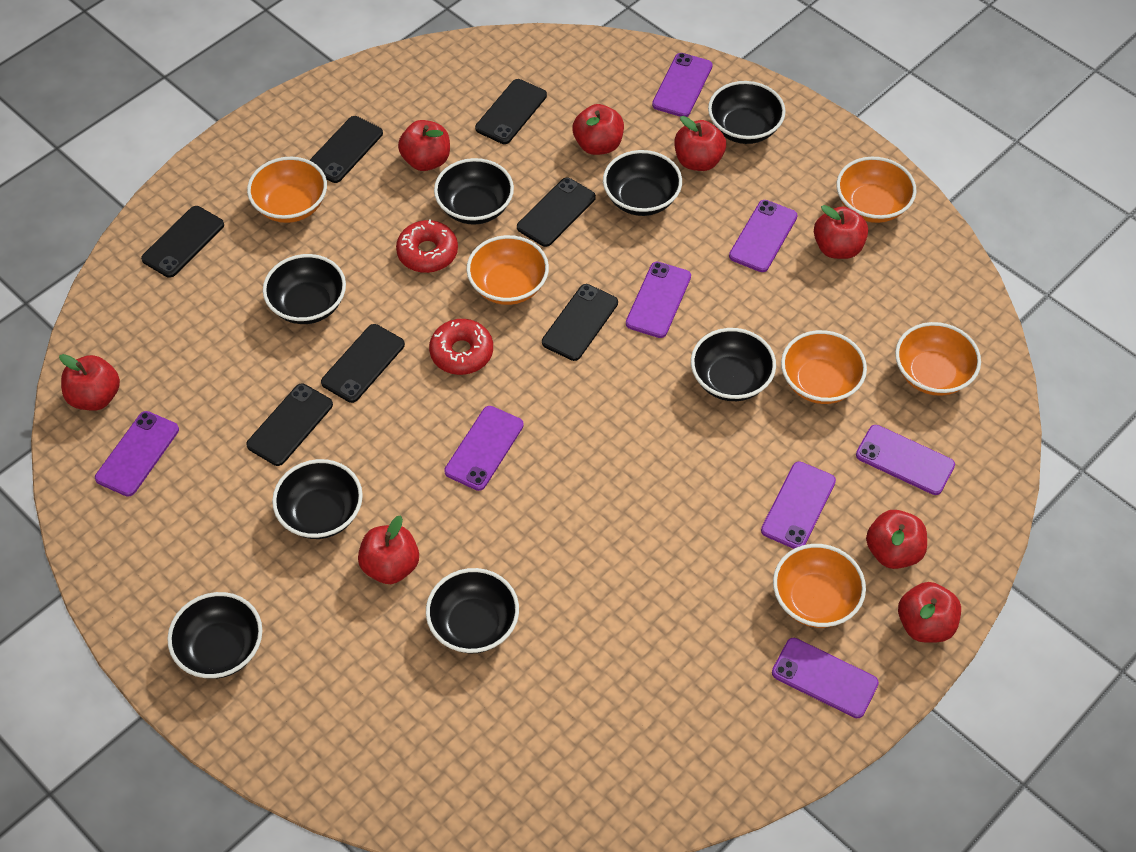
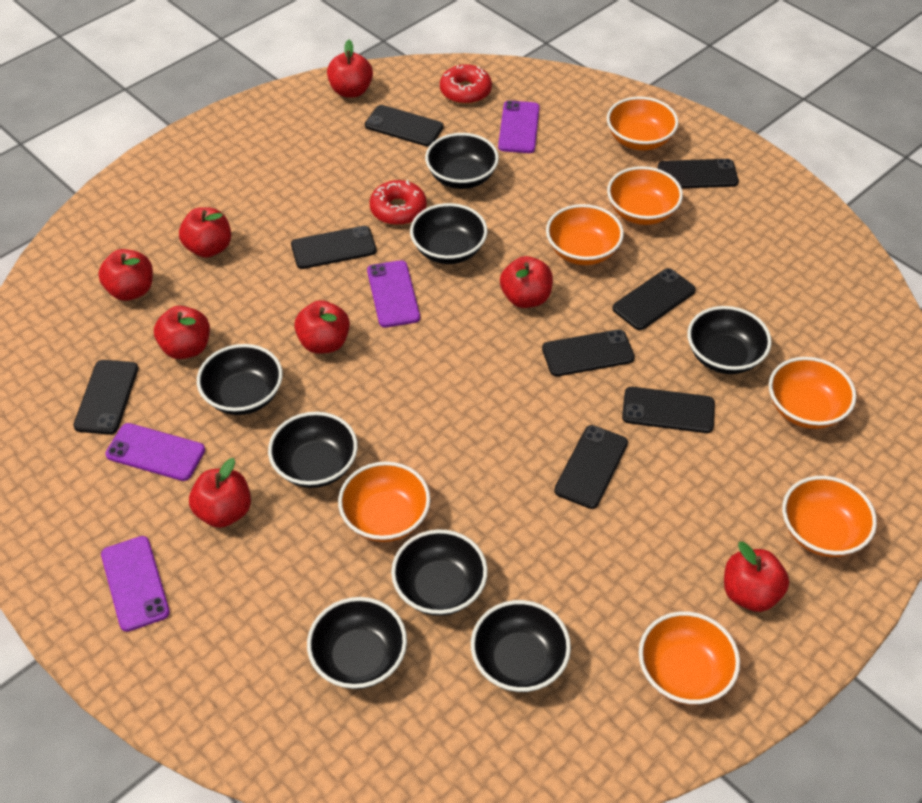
black phone: 7 -> 8
orange bowl: 6 -> 7
purple phone: 8 -> 4

